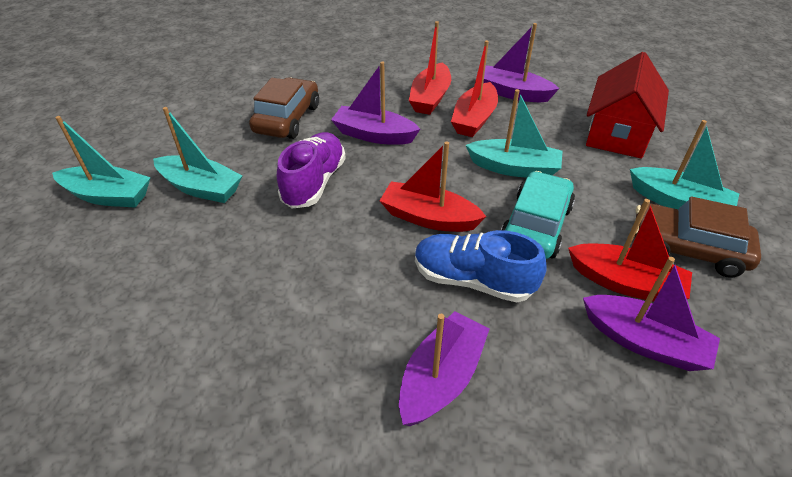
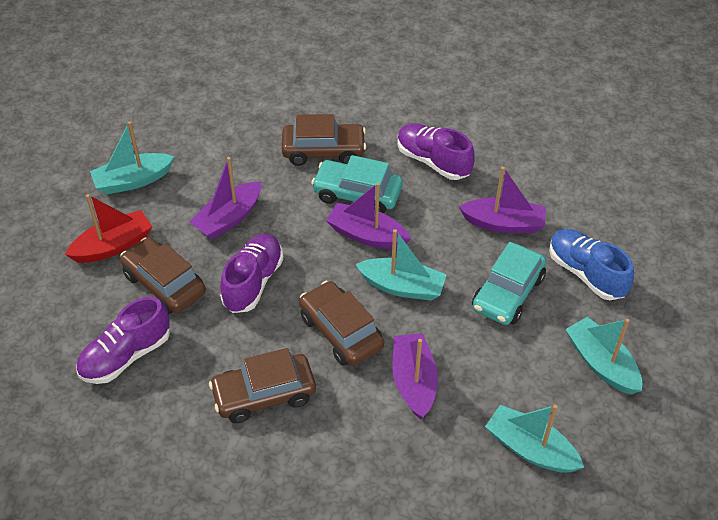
brown car: 2 -> 4
purple shoe: 1 -> 3
red boat: 4 -> 1
red house: 1 -> 0
turquoise car: 1 -> 2

